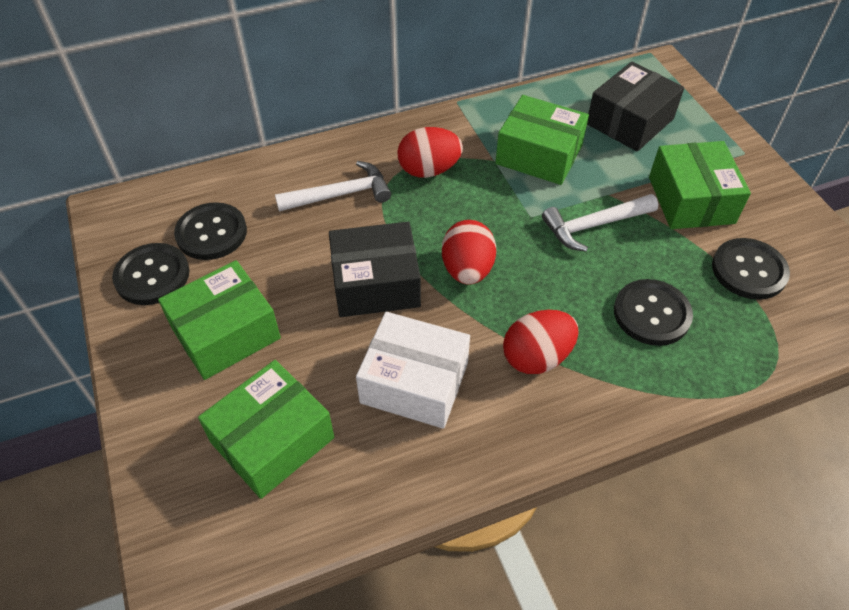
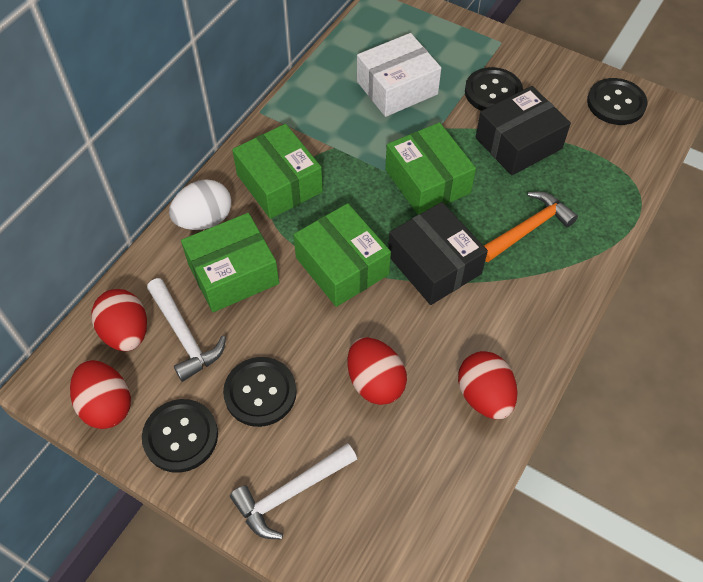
orange hammer: 0 -> 1
red egg: 3 -> 4
white egg: 0 -> 1

